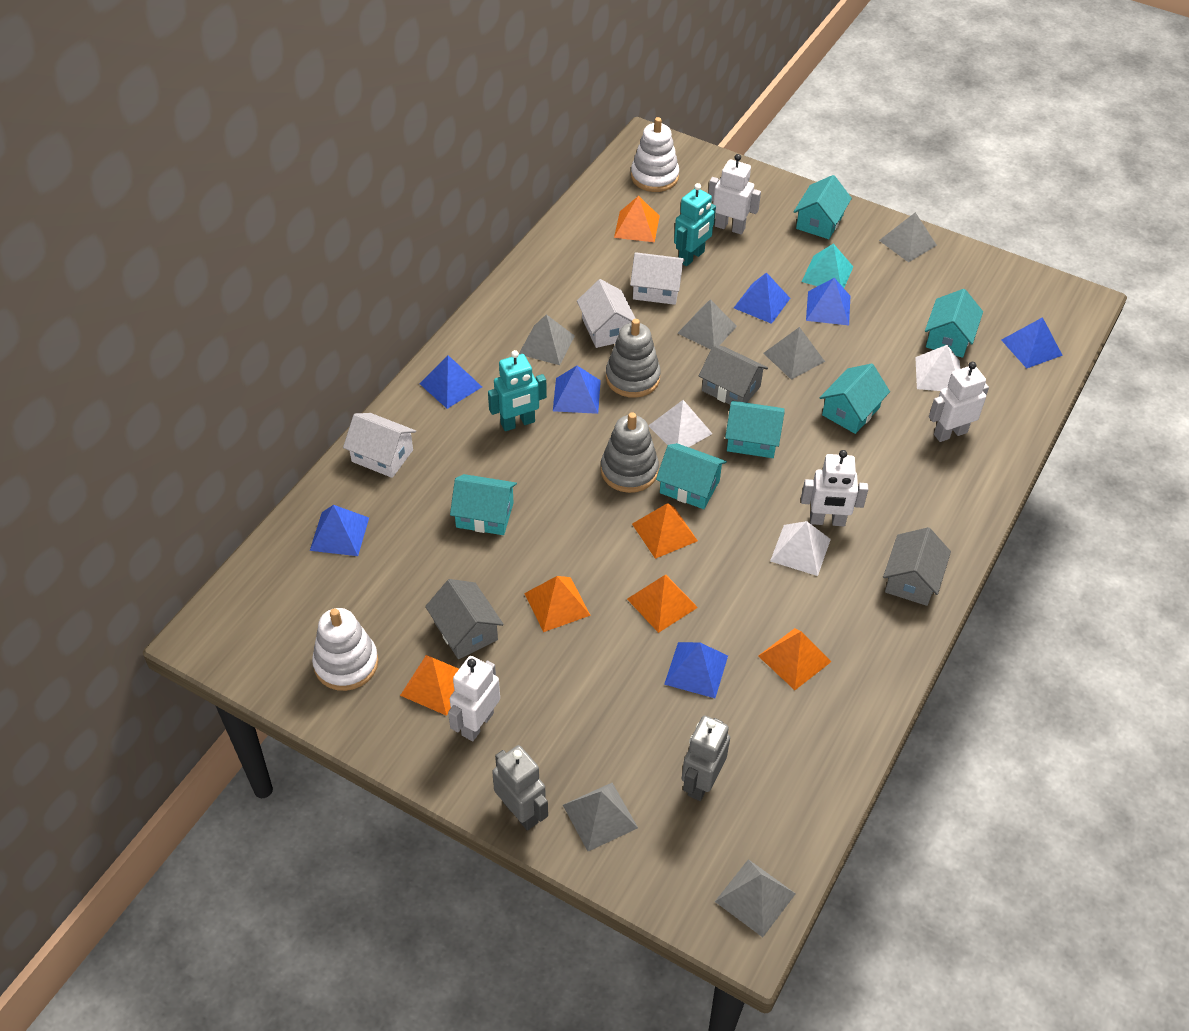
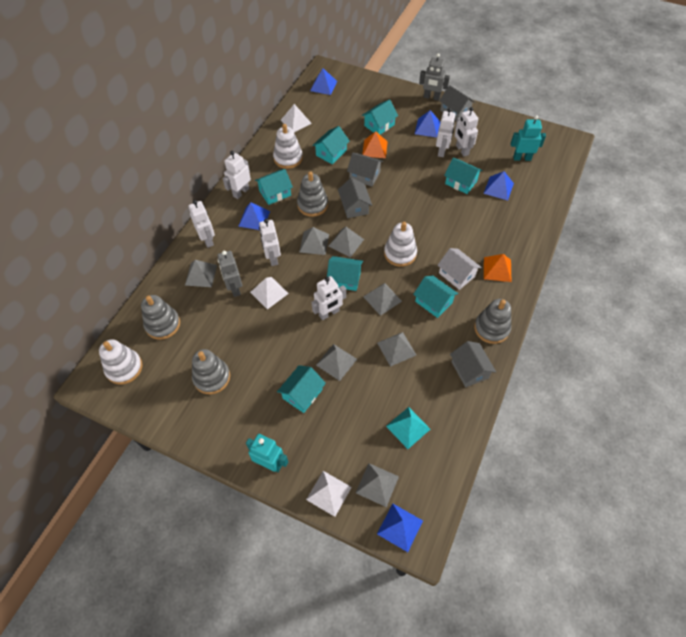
blue pyramid: 7 -> 5
grey house: 3 -> 4
grey pyramid: 6 -> 7
grey stacking toy: 2 -> 4
orange pyramid: 6 -> 2
turquoise house: 6 -> 7
white house: 3 -> 1
white robot: 4 -> 6
white stacking toy: 2 -> 3

